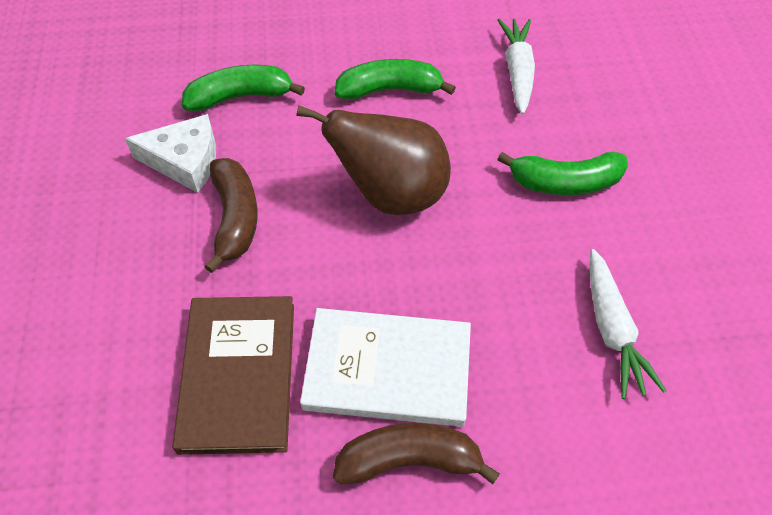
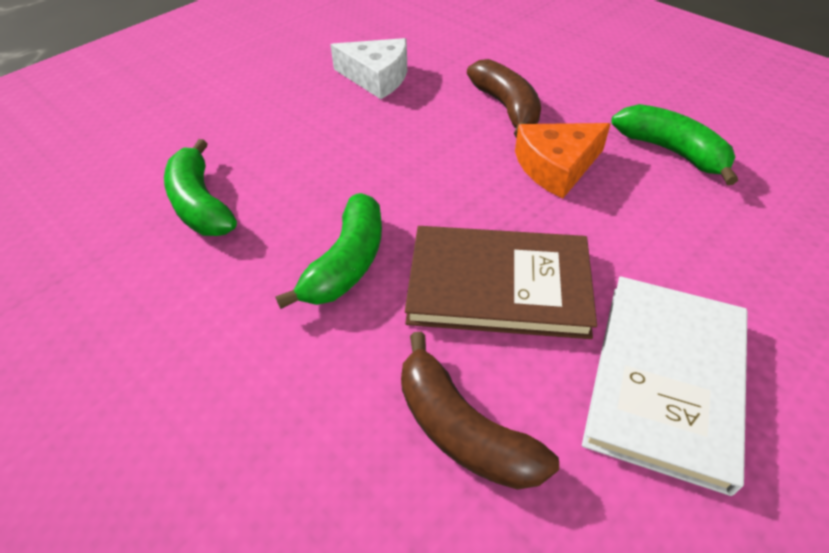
brown pear: 1 -> 0
orange cheese: 0 -> 1
white carrot: 2 -> 0

